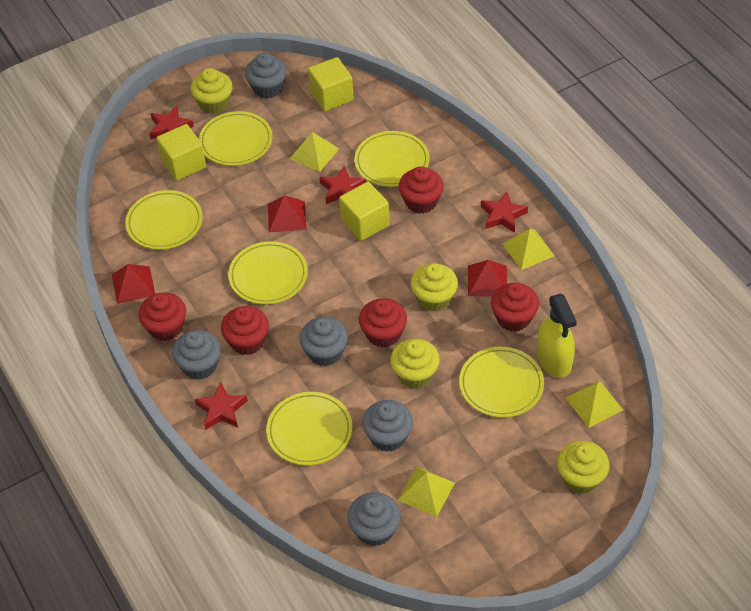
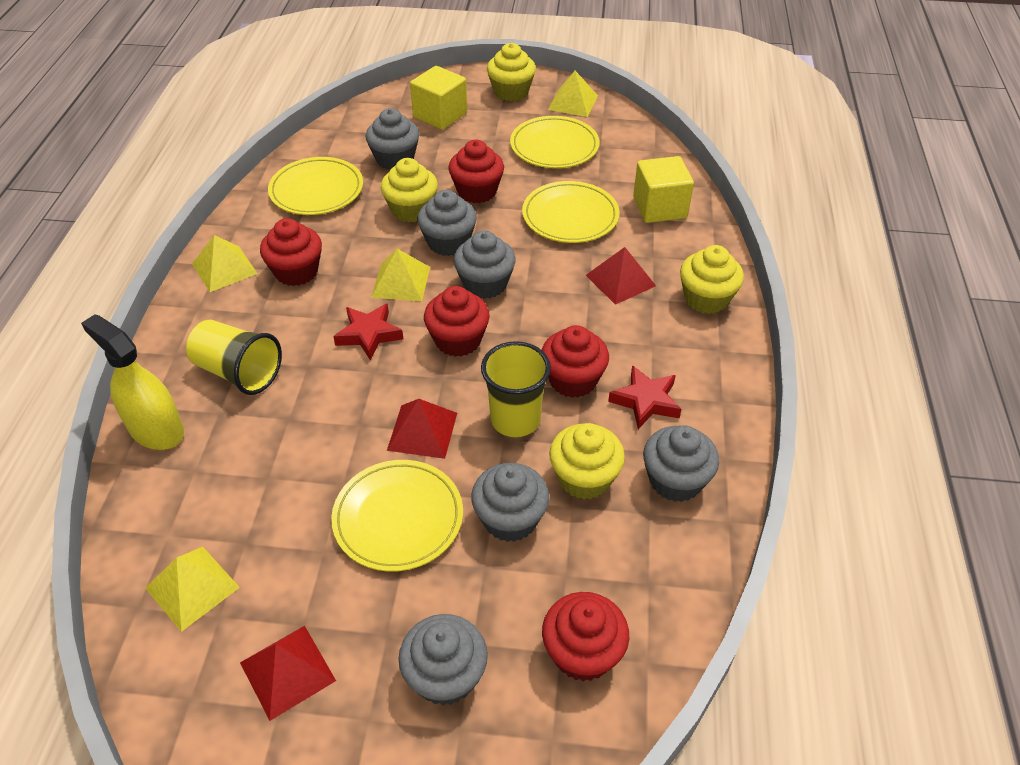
grey cupcake: 5 -> 6
red star: 4 -> 2
yellow cube: 3 -> 2
yellow cup: 0 -> 2
yellow plate: 6 -> 4

